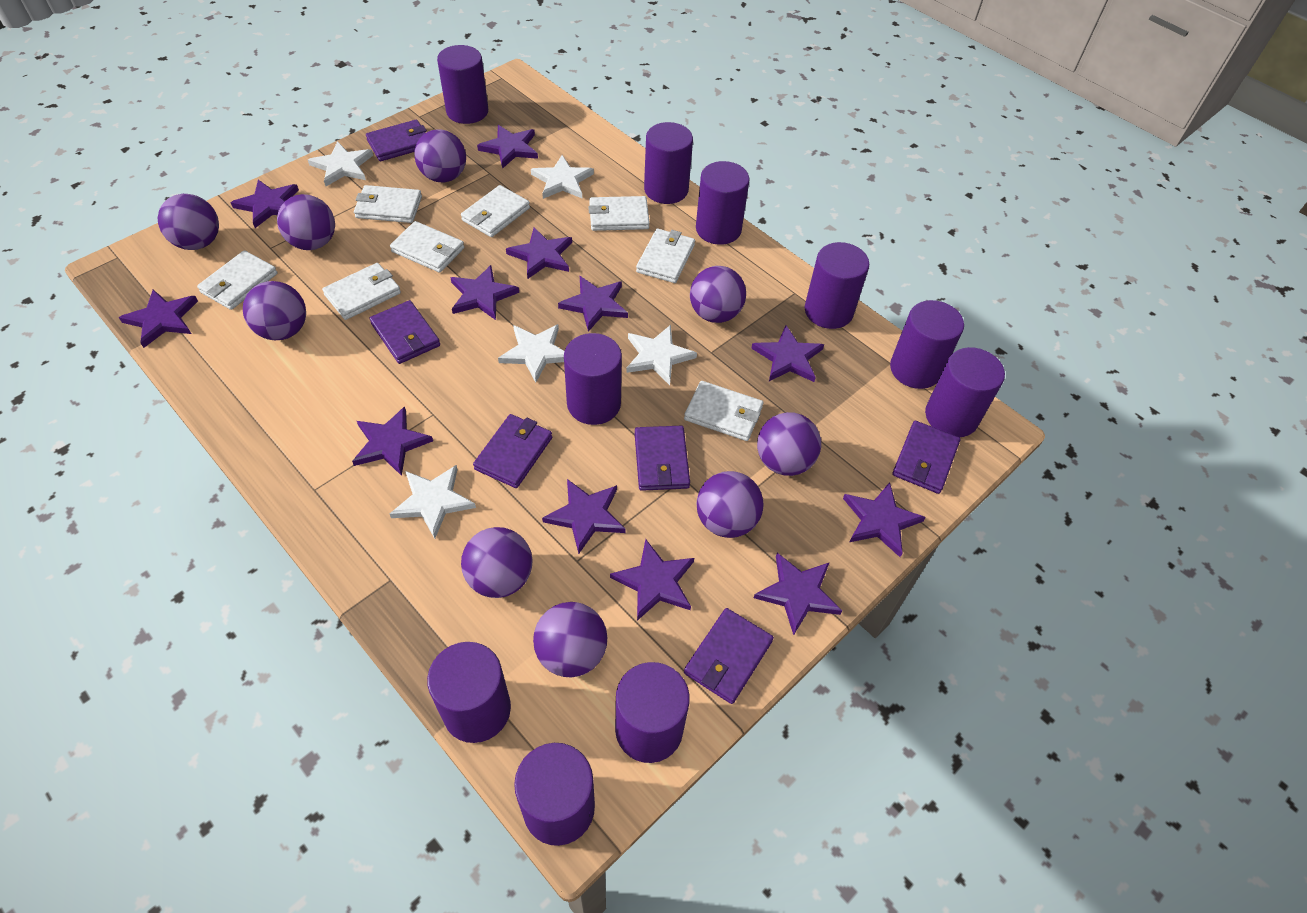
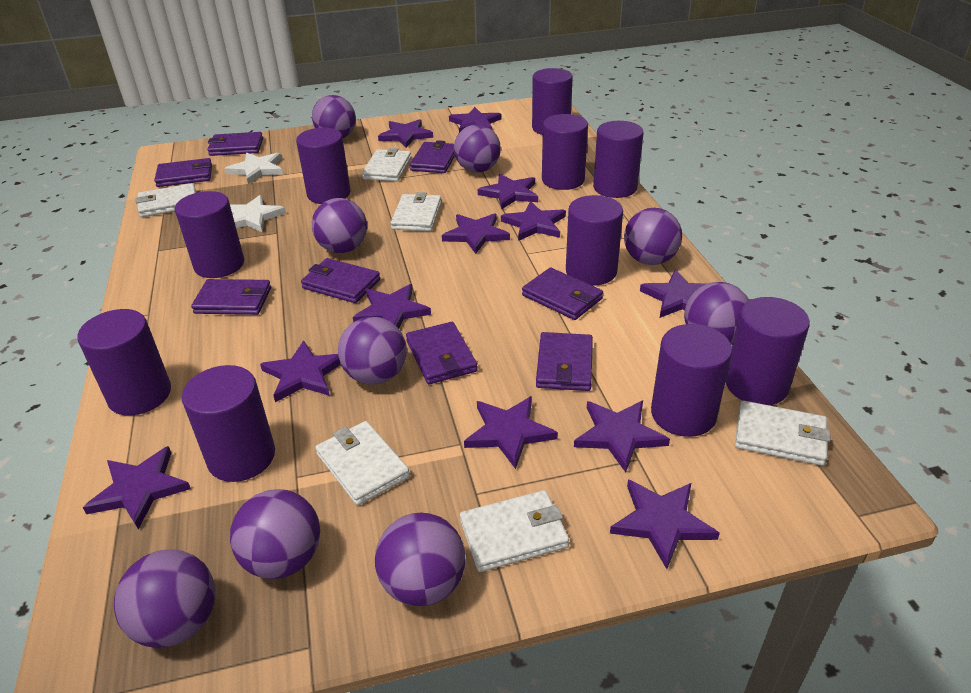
purple wallet: 6 -> 8
white star: 5 -> 2
white wallet: 8 -> 6

